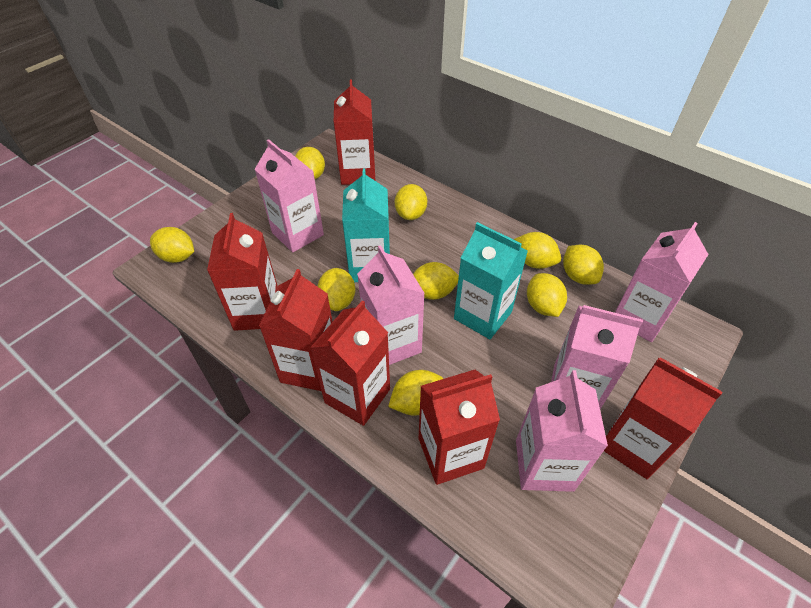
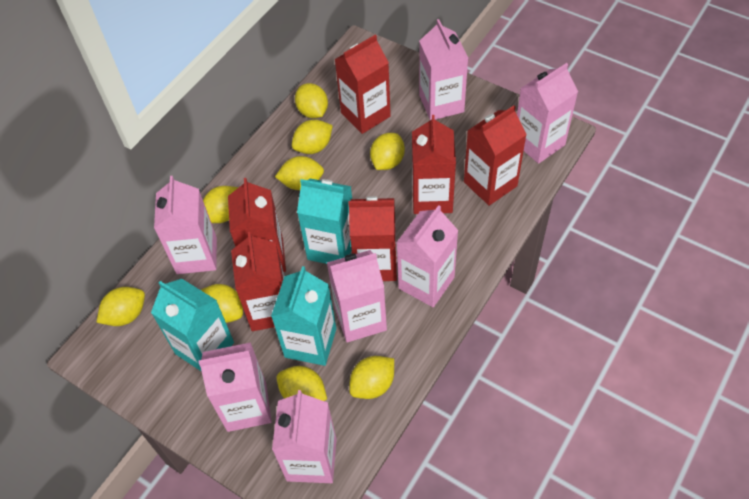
pink carton: 5 -> 7
turquoise carton: 2 -> 3

